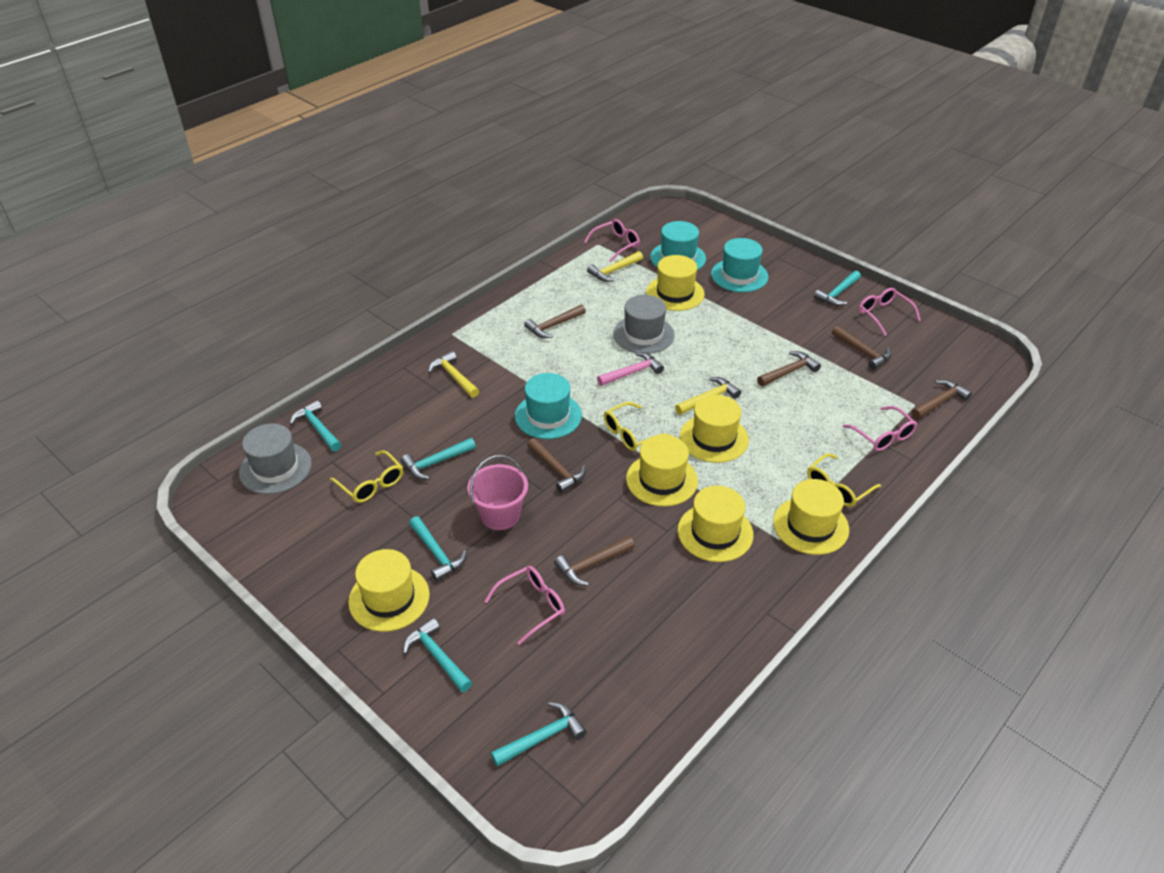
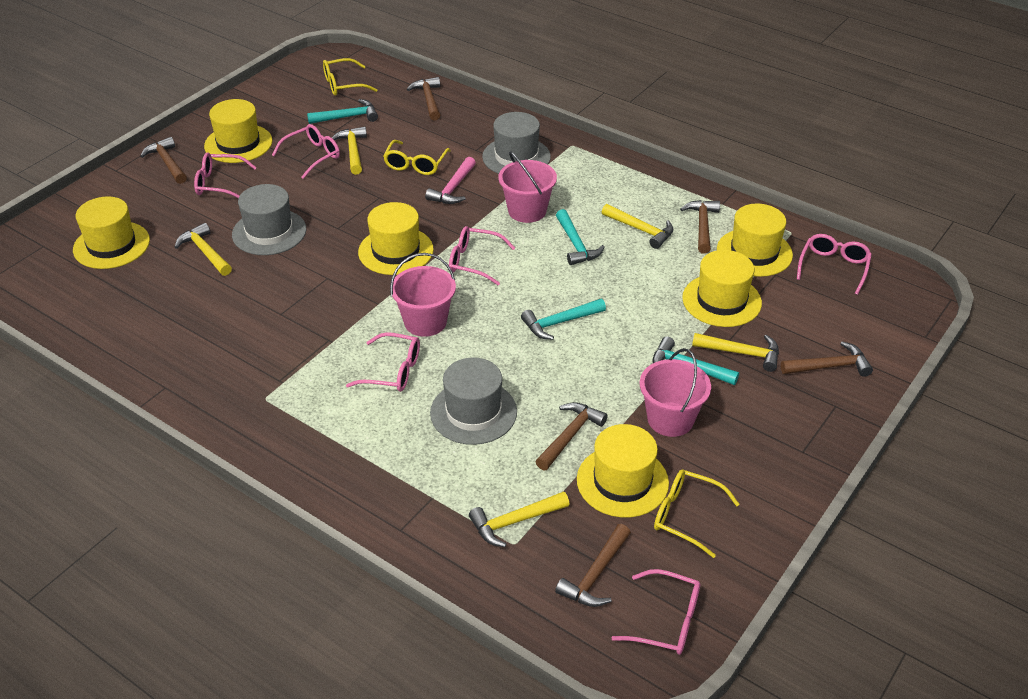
grey hat: 2 -> 3
pink bucket: 1 -> 3
pink glasses: 4 -> 6
turquoise hammer: 6 -> 4
turquoise hat: 3 -> 0
yellow hammer: 3 -> 5

